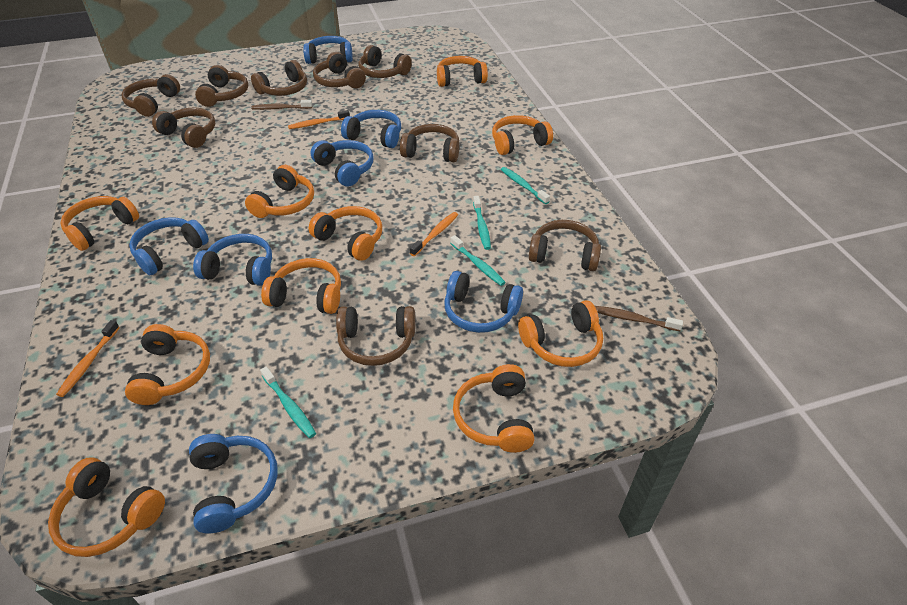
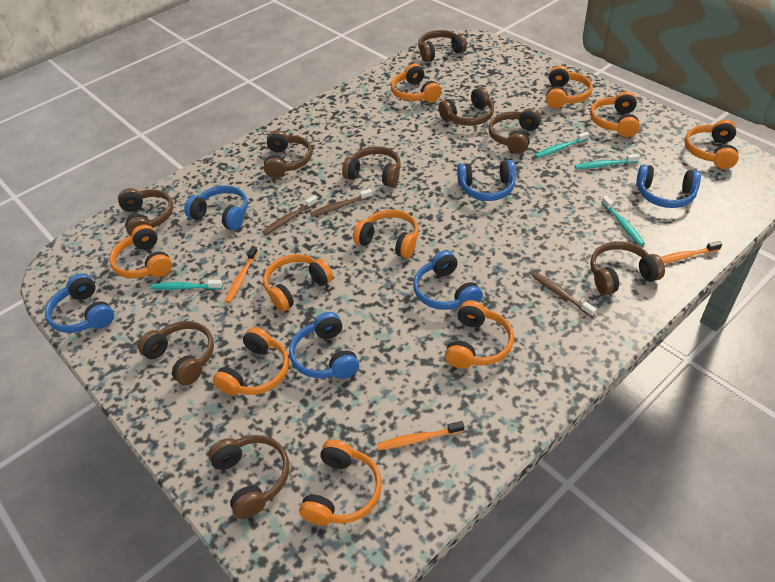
blue headphones: 7 -> 6
brown toothbrush: 2 -> 3

